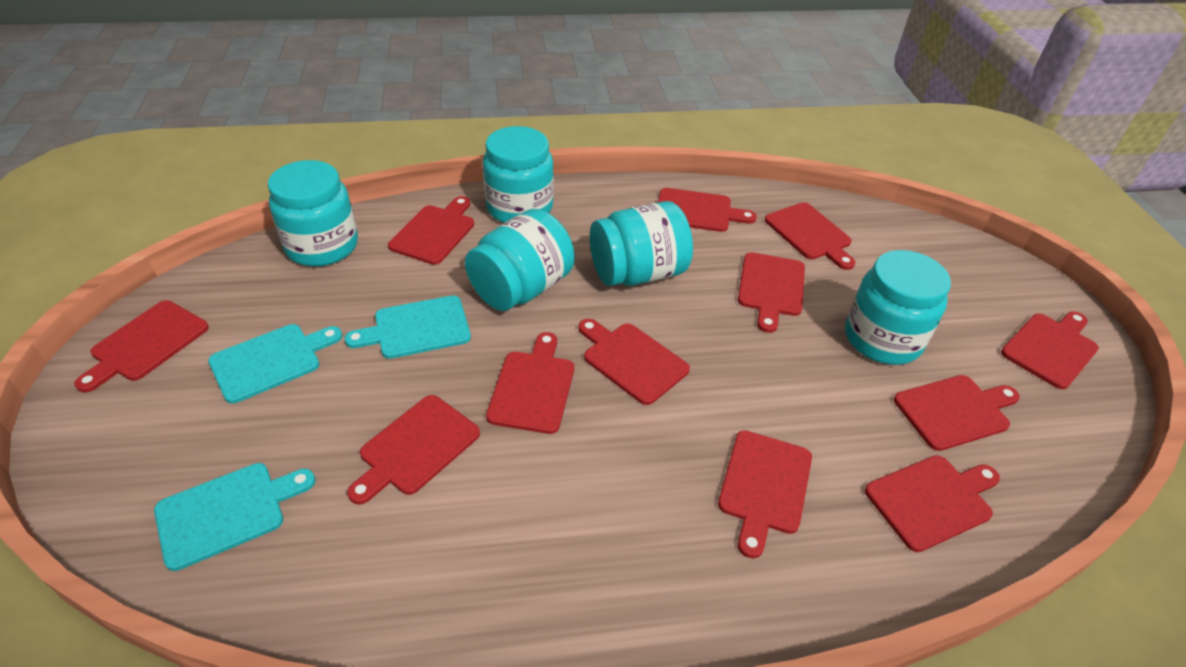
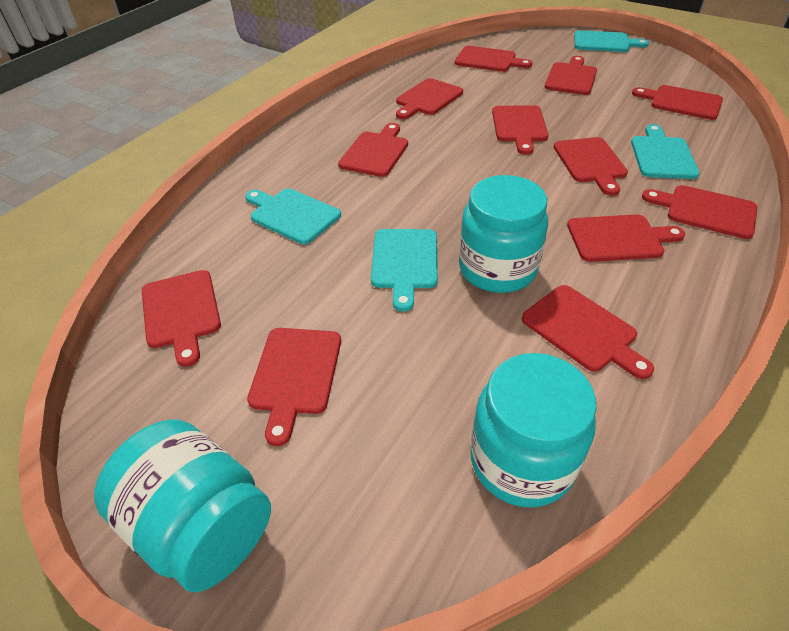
turquoise cutting board: 3 -> 4
turquoise jar: 5 -> 3

